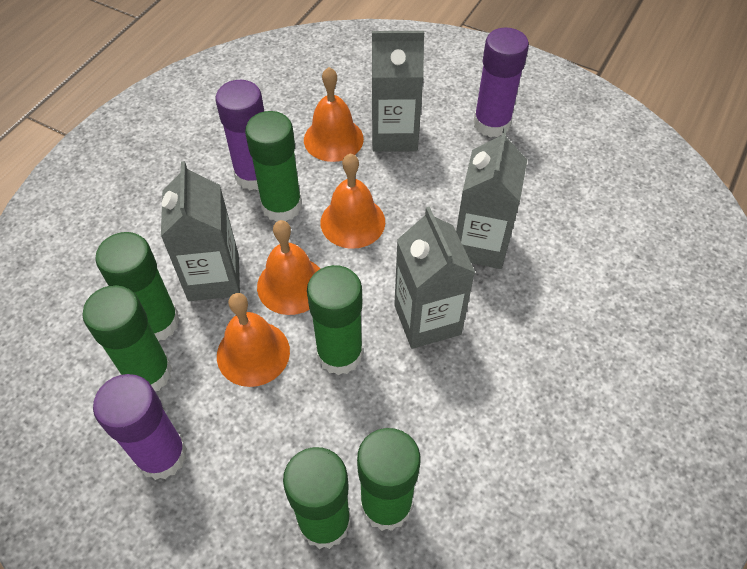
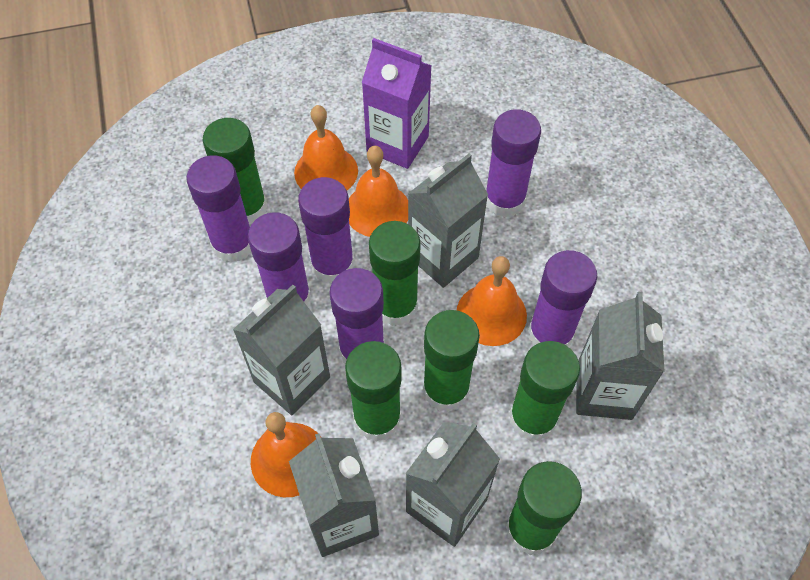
grey carton: 4 -> 5
purple carton: 0 -> 1
purple glue stick: 3 -> 6

